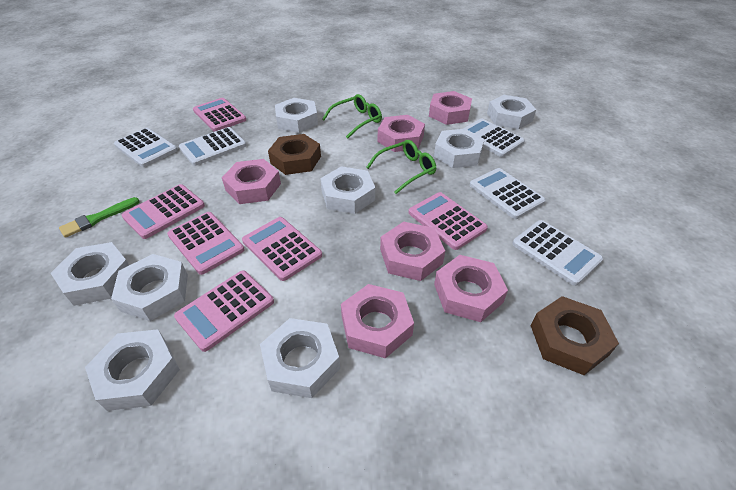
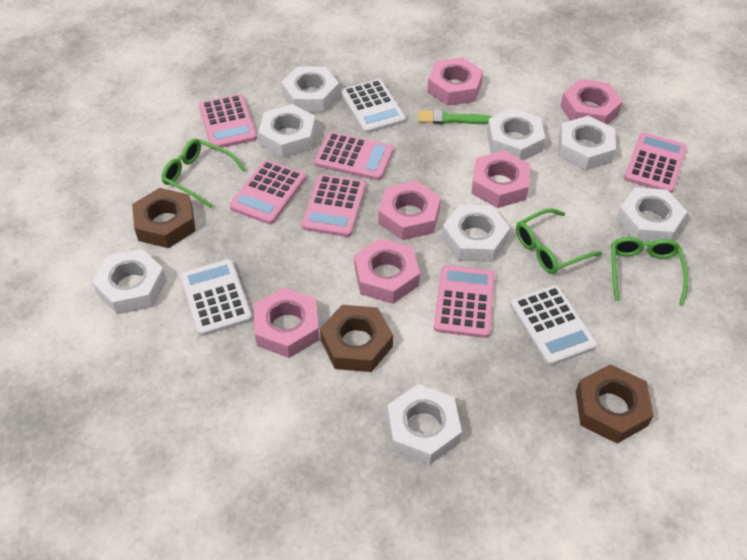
brown nut: 2 -> 3
green glasses: 2 -> 3
white calculator: 5 -> 3

